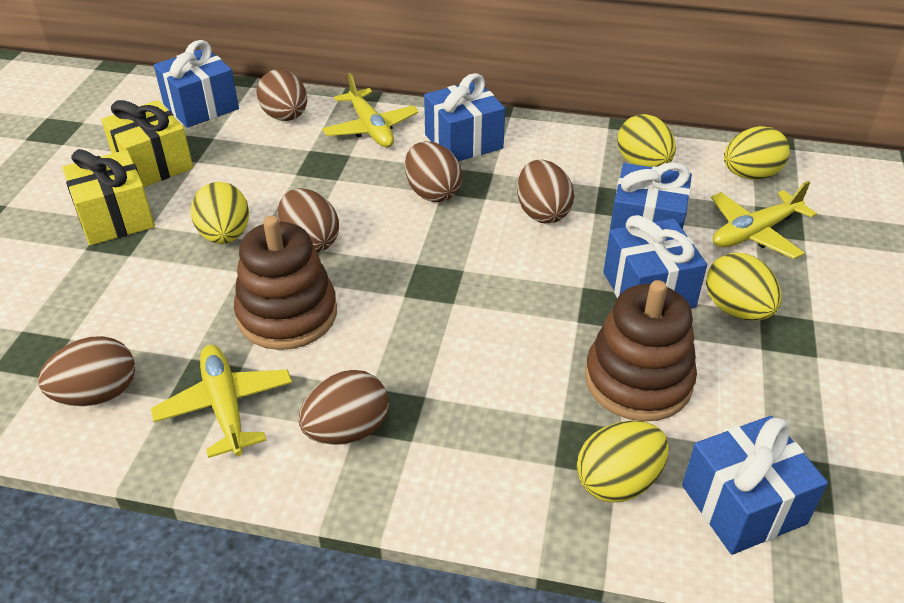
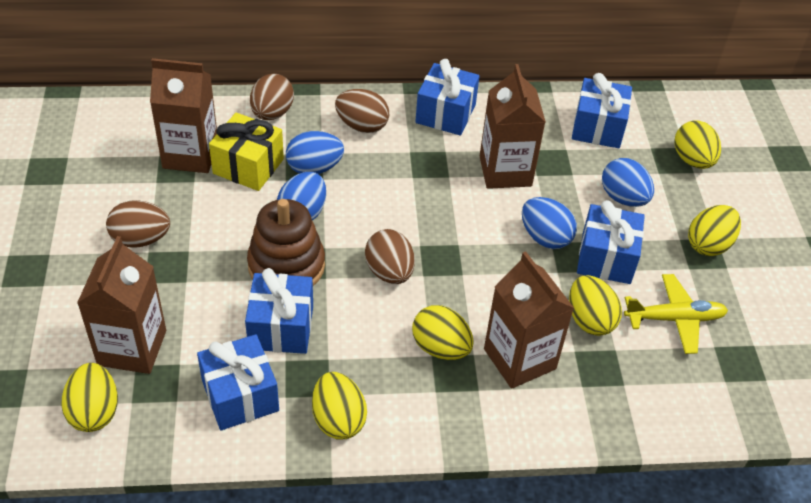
blue egg: 0 -> 4
brown carton: 0 -> 4
brown egg: 6 -> 4
brown stacking toy: 2 -> 1
yellow egg: 5 -> 6
yellow gift: 2 -> 1
yellow plane: 3 -> 1

